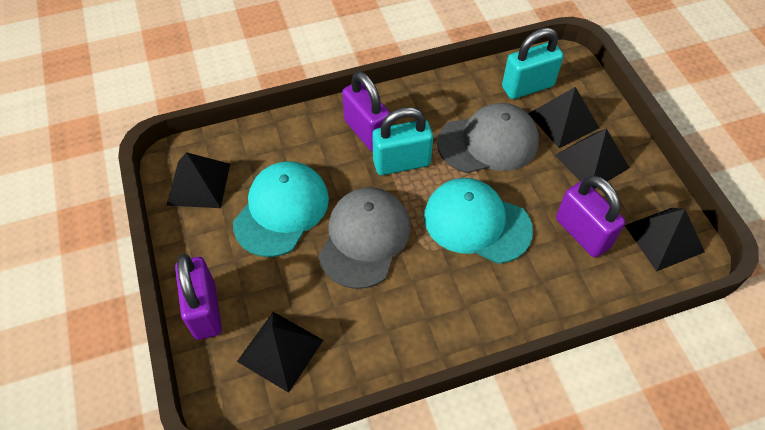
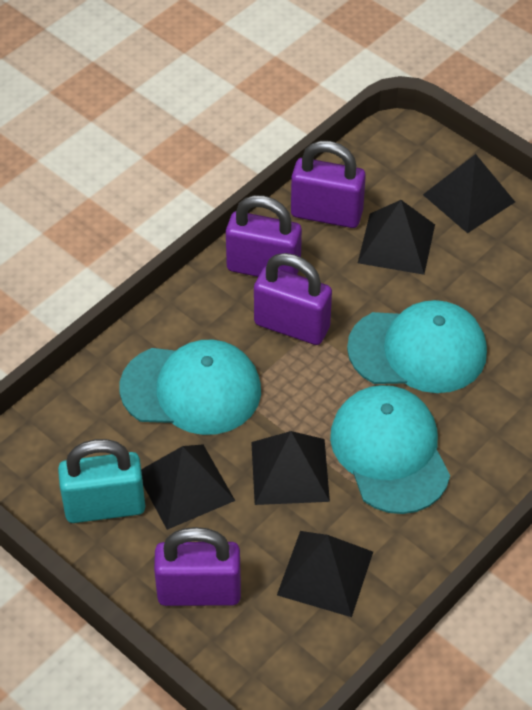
grey cap: 2 -> 0
purple padlock: 3 -> 4
turquoise cap: 2 -> 3
turquoise padlock: 2 -> 1

